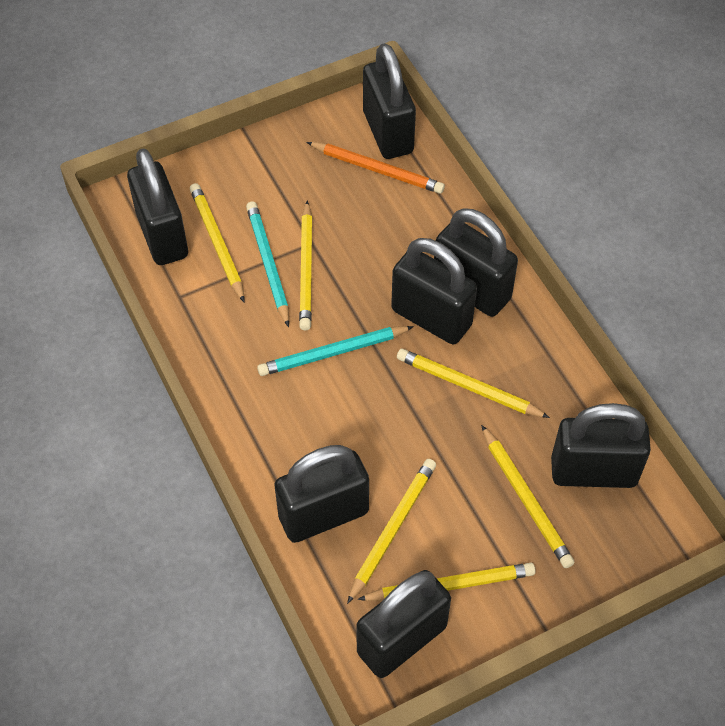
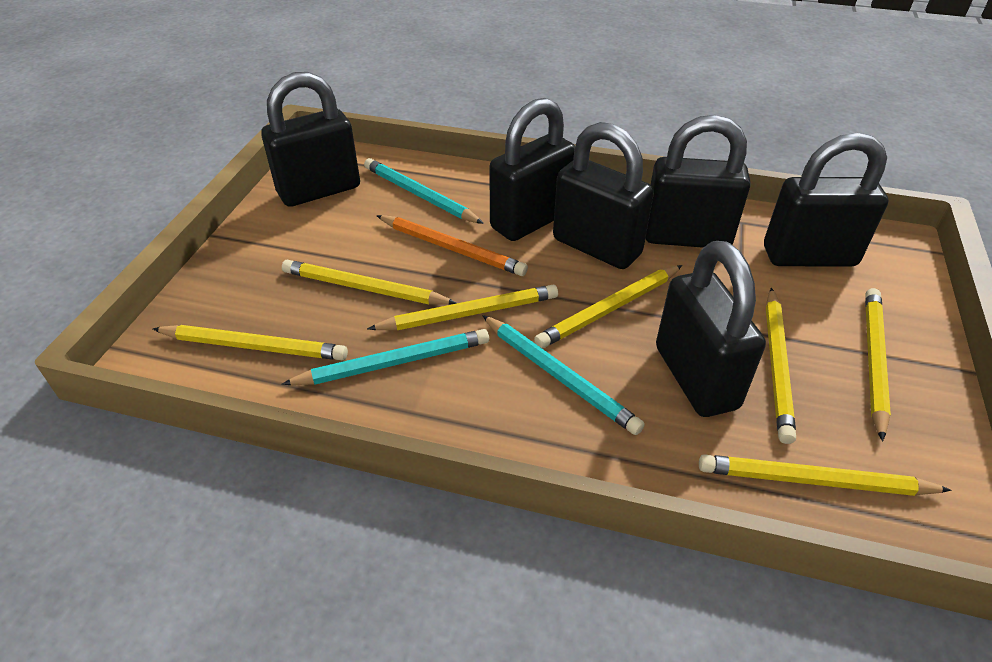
black padlock: 7 -> 6
turquoise pencil: 2 -> 3
yellow pencil: 6 -> 7

